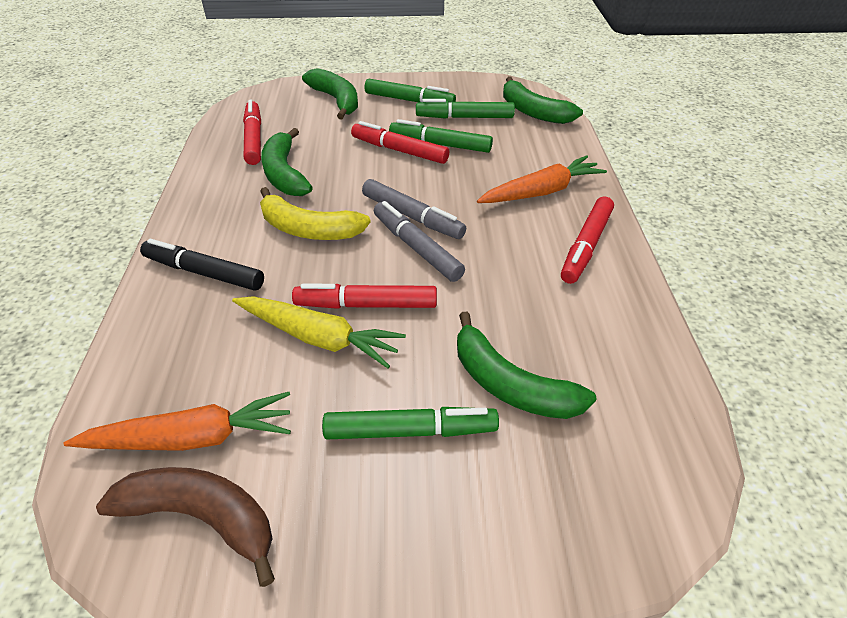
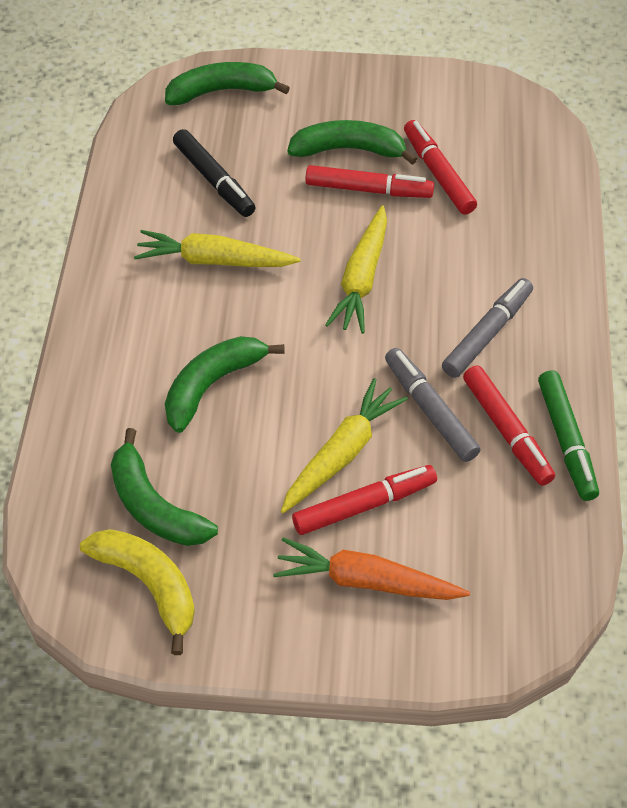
brown banana: 1 -> 0
green marker: 4 -> 1
orange carrot: 2 -> 1
yellow carrot: 1 -> 3

